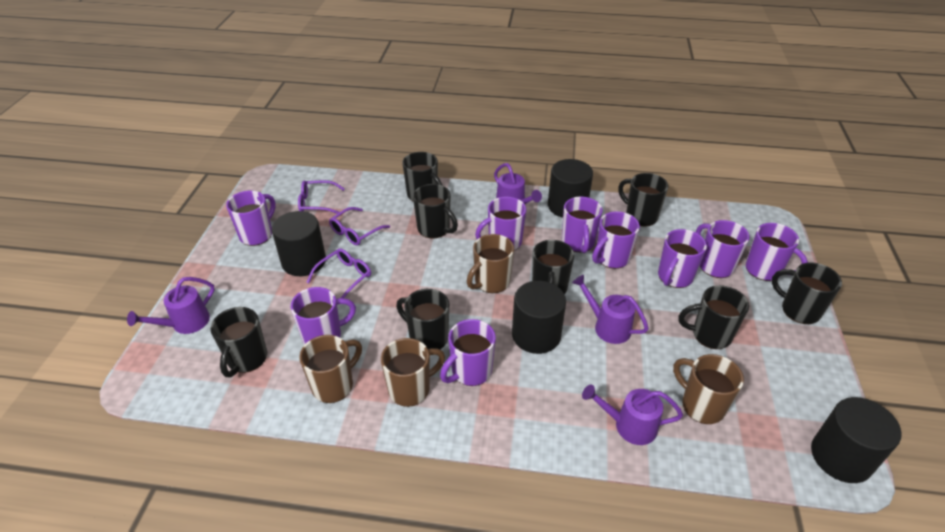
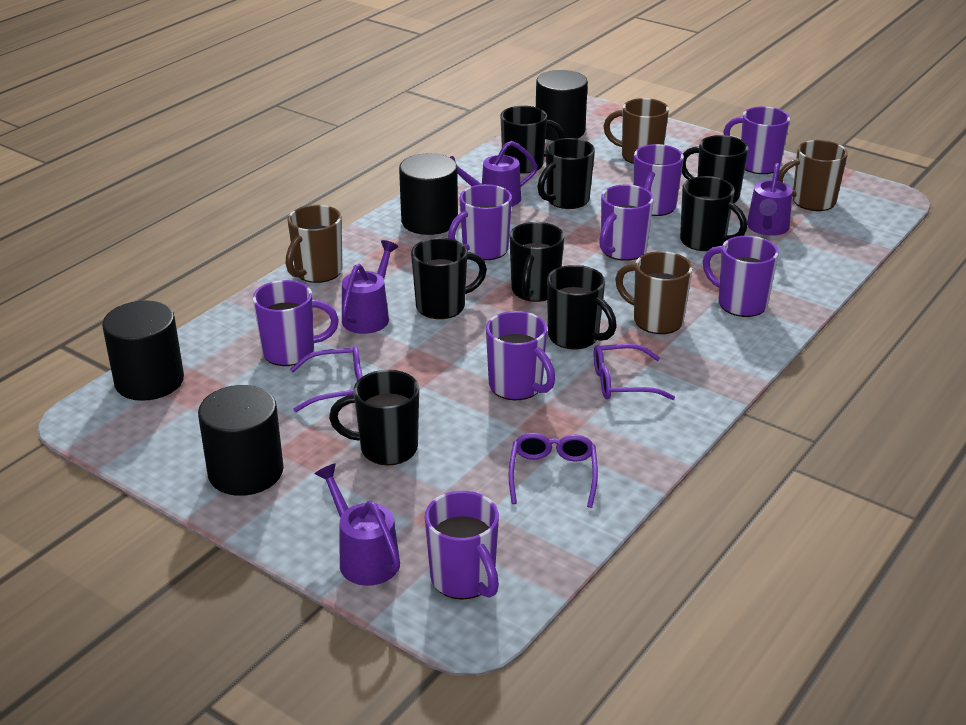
purple mug: 9 -> 8

